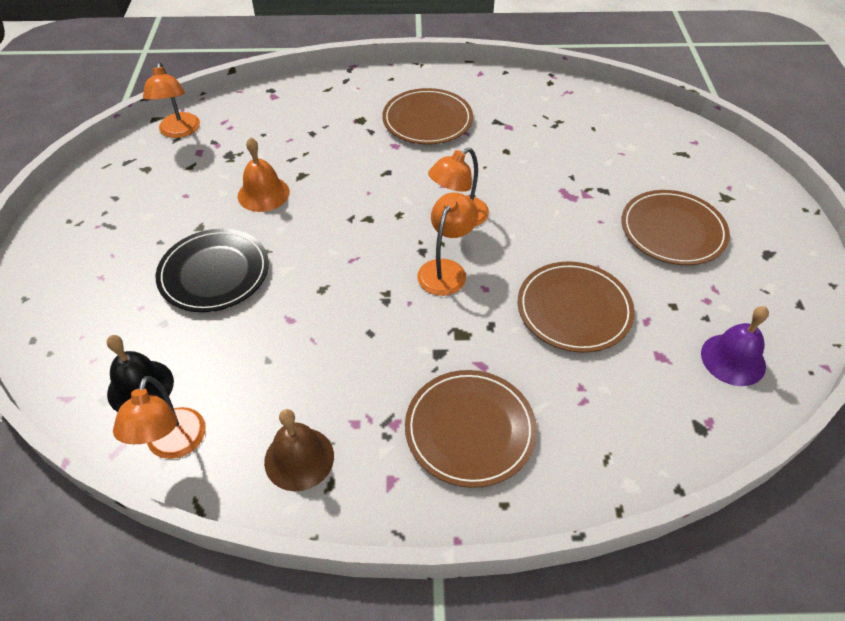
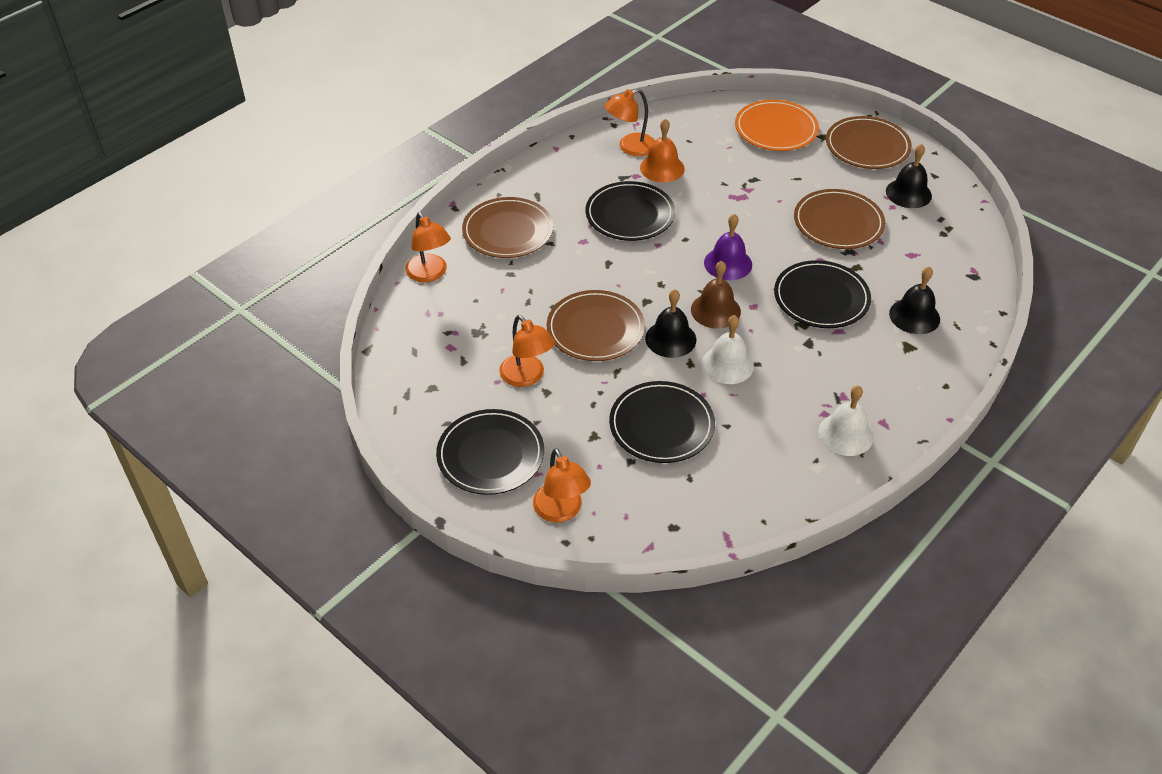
black bell: 1 -> 3
black plate: 1 -> 4
orange plate: 0 -> 1
white bell: 0 -> 2

